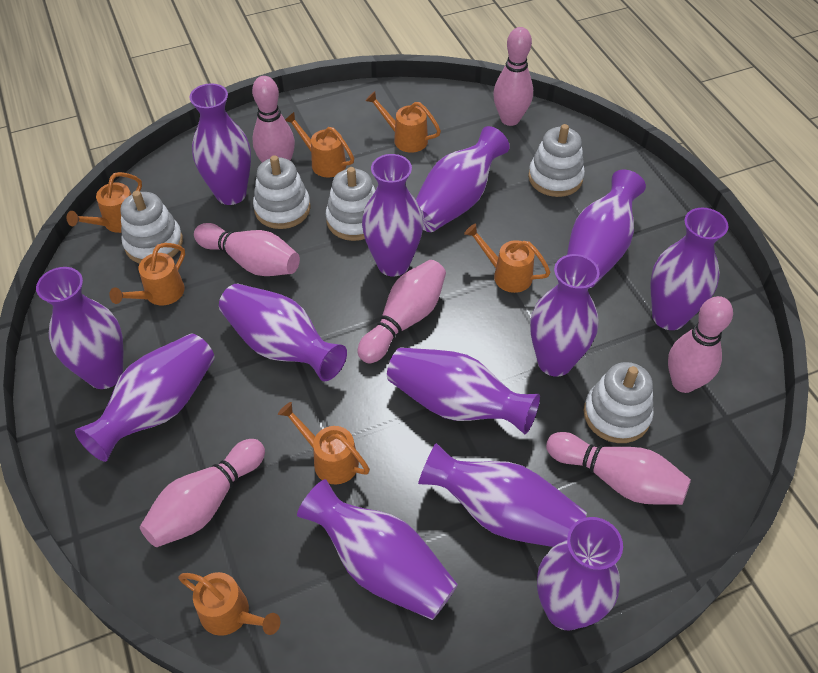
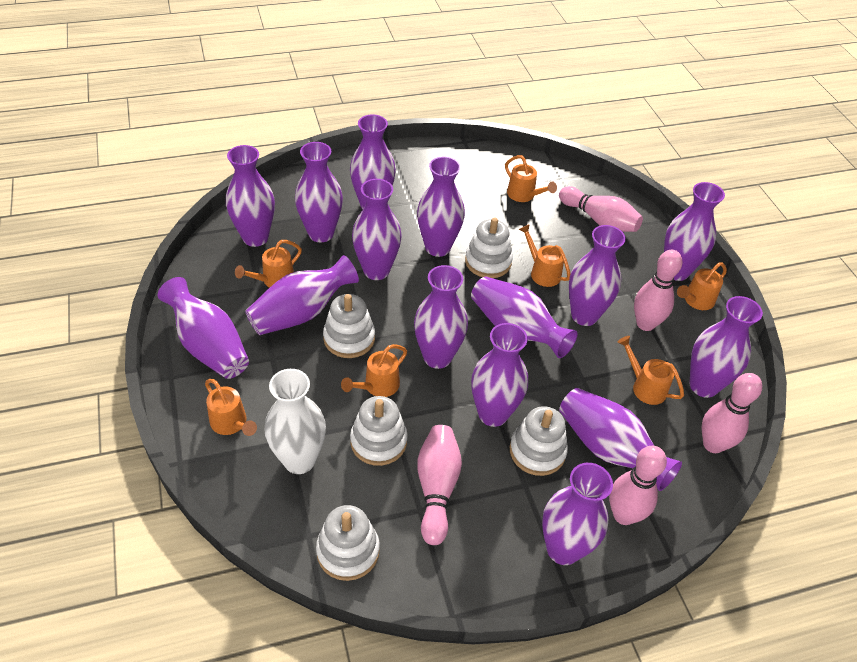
pink bowling pin: 7 -> 5
purple vase: 13 -> 15
white vase: 0 -> 1

